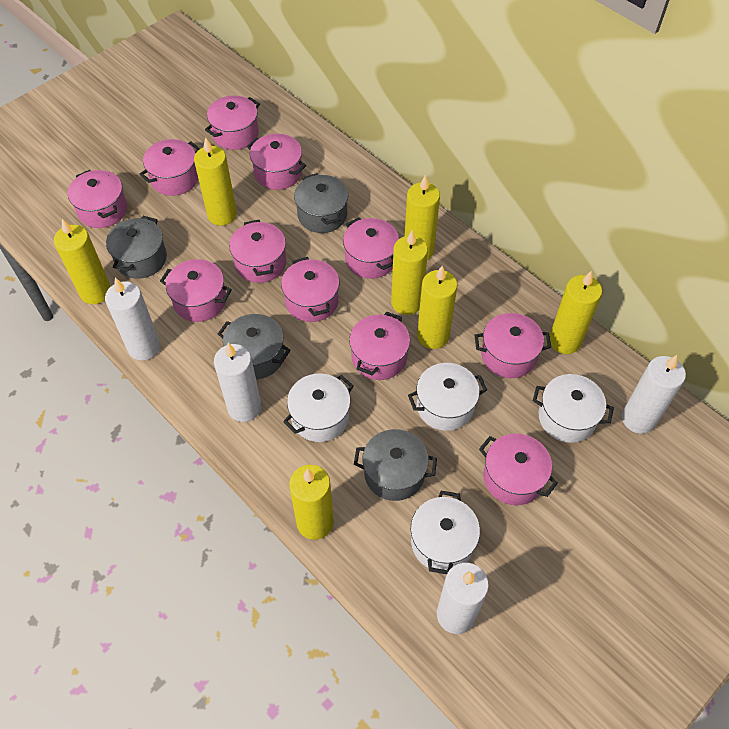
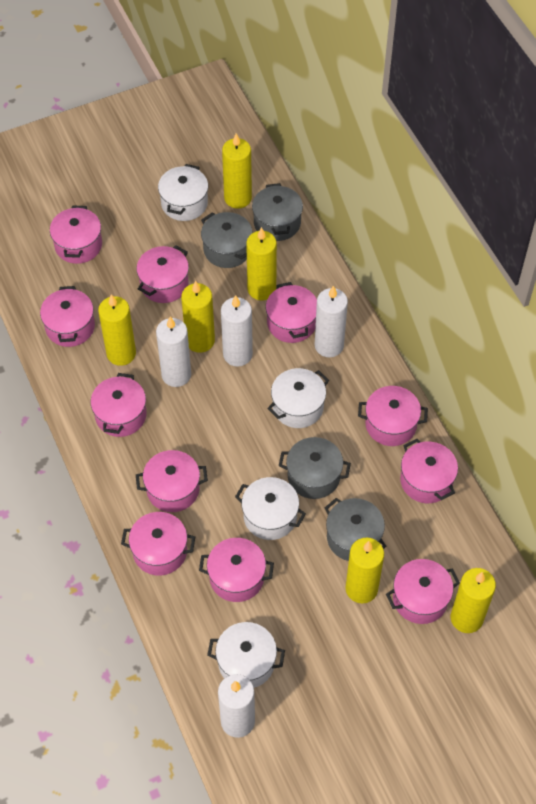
yellow candle: 7 -> 6

